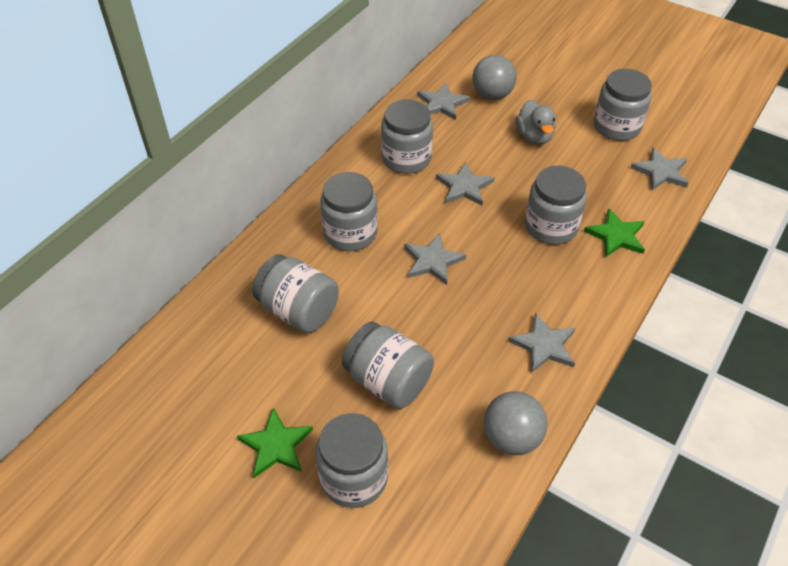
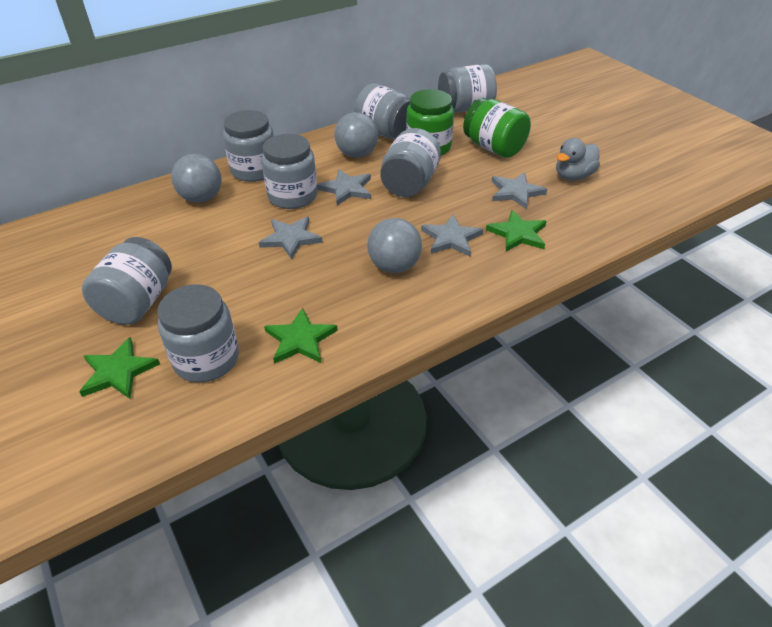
green jar: 0 -> 2
green star: 2 -> 3
grey ball: 2 -> 3
grey star: 5 -> 4

